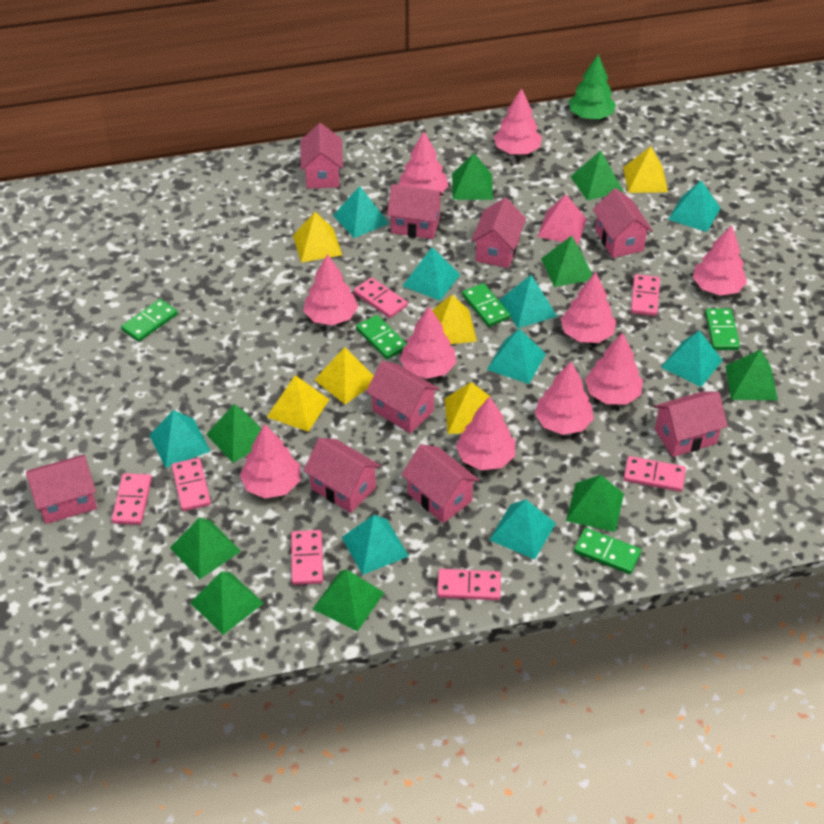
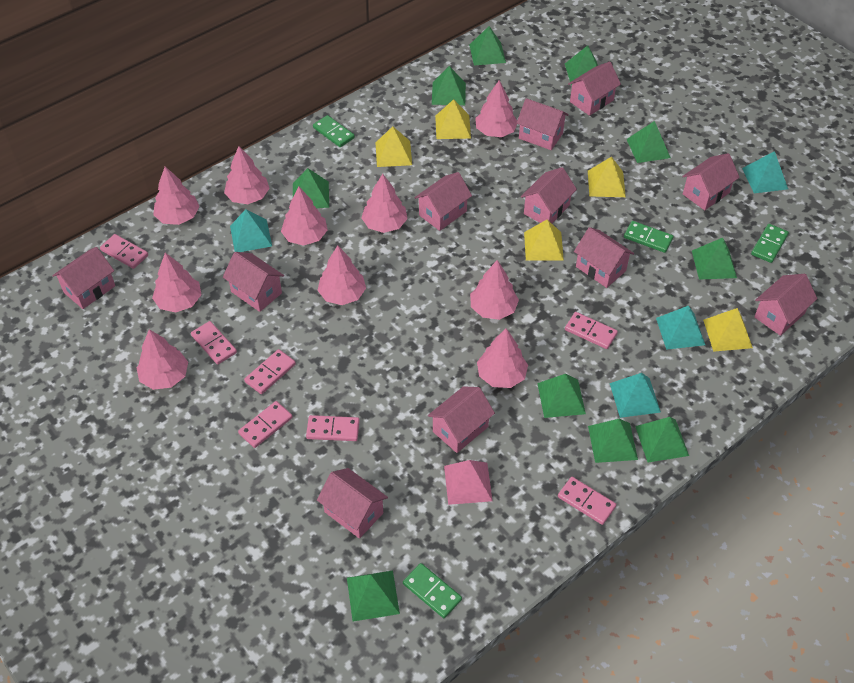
green domino: 5 -> 4
green pyramid: 9 -> 10
green tree: 1 -> 0
pink house: 9 -> 11
turquoise pyramid: 9 -> 4
yellow pyramid: 6 -> 5

